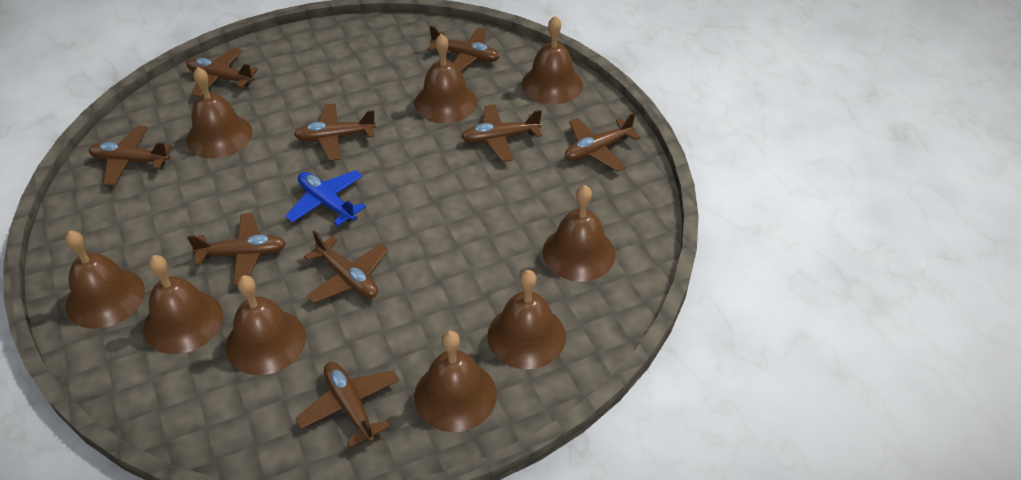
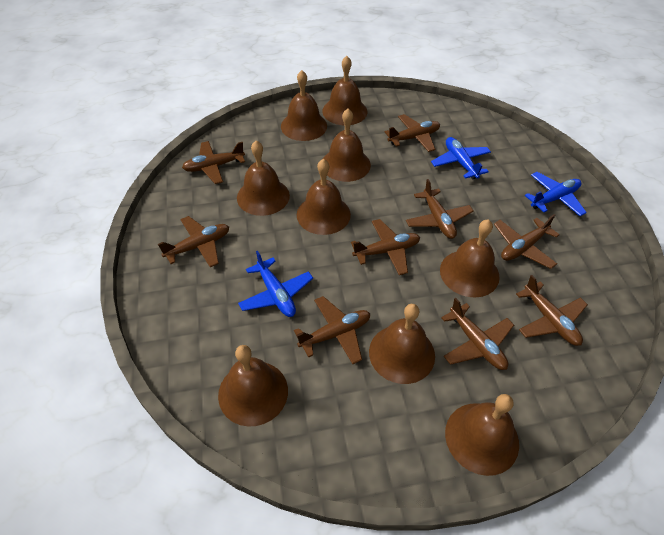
blue plane: 1 -> 3

